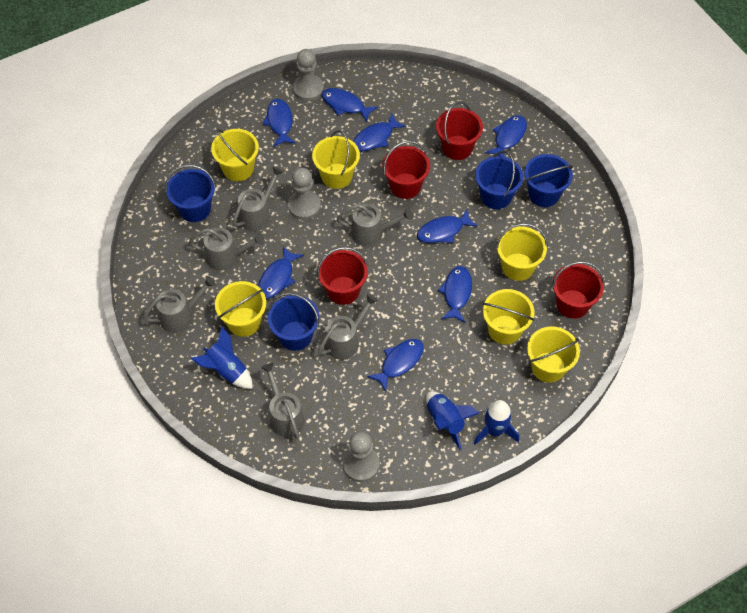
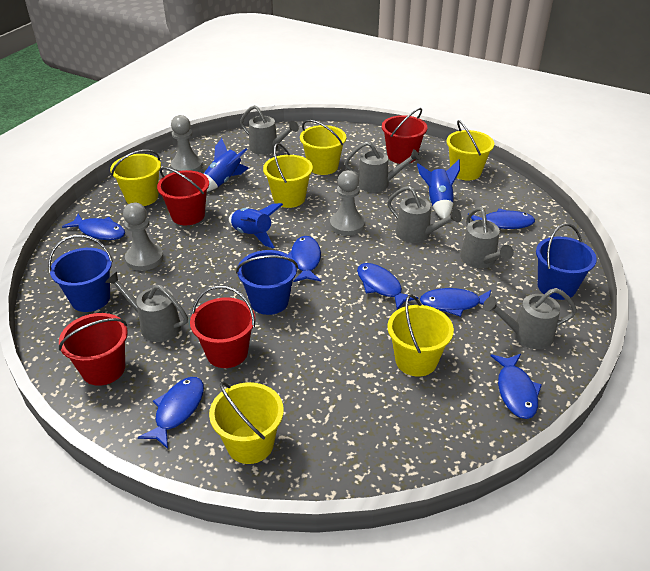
blue bucket: 4 -> 3
blue fish: 8 -> 7

